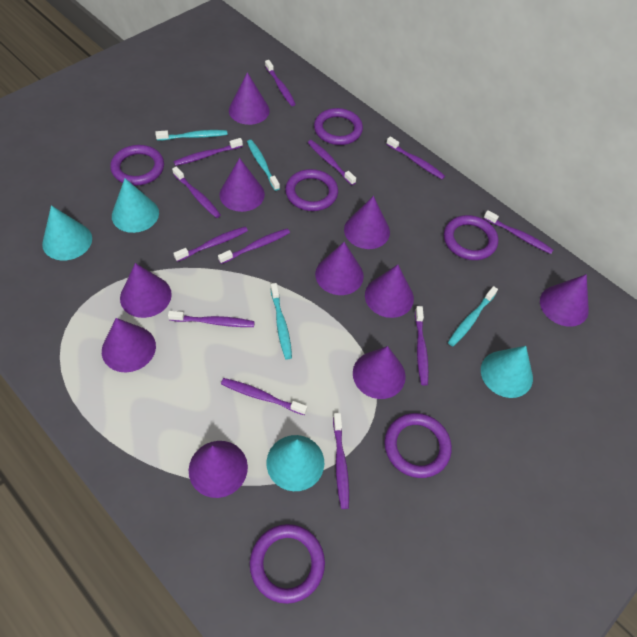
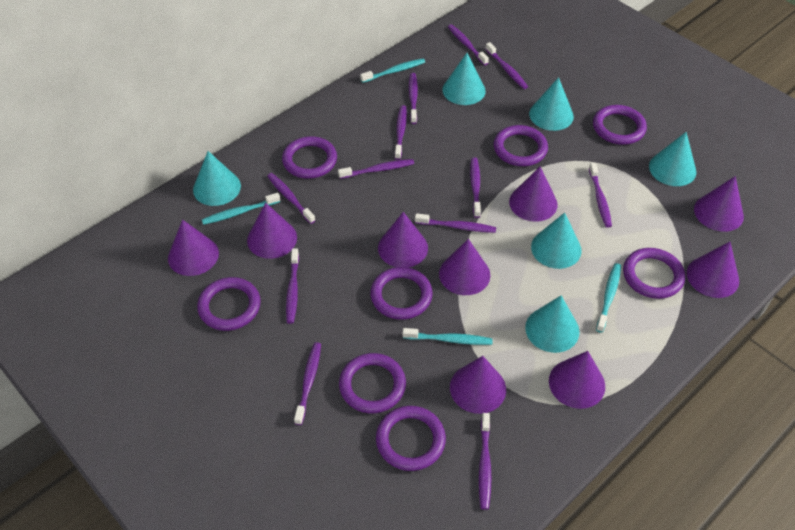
purple cone: 10 -> 9
purple ring: 6 -> 8
turquoise cone: 4 -> 6

